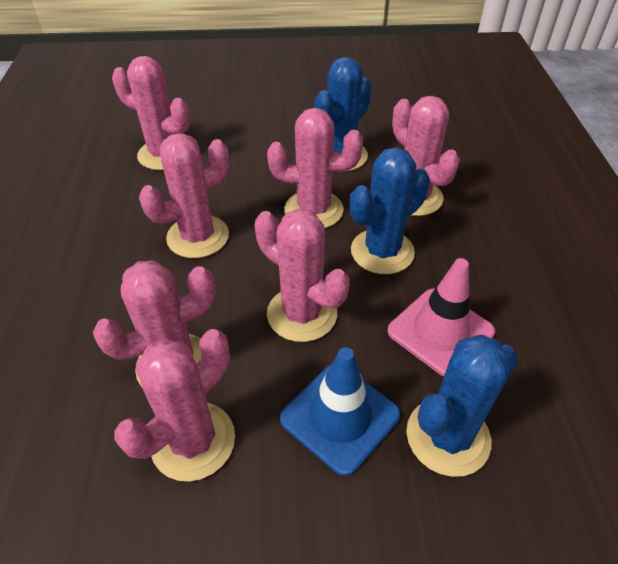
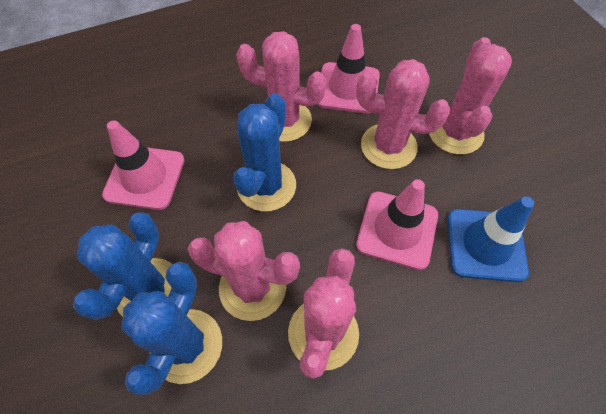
pink cactus: 7 -> 5
pink traffic cone: 1 -> 3

